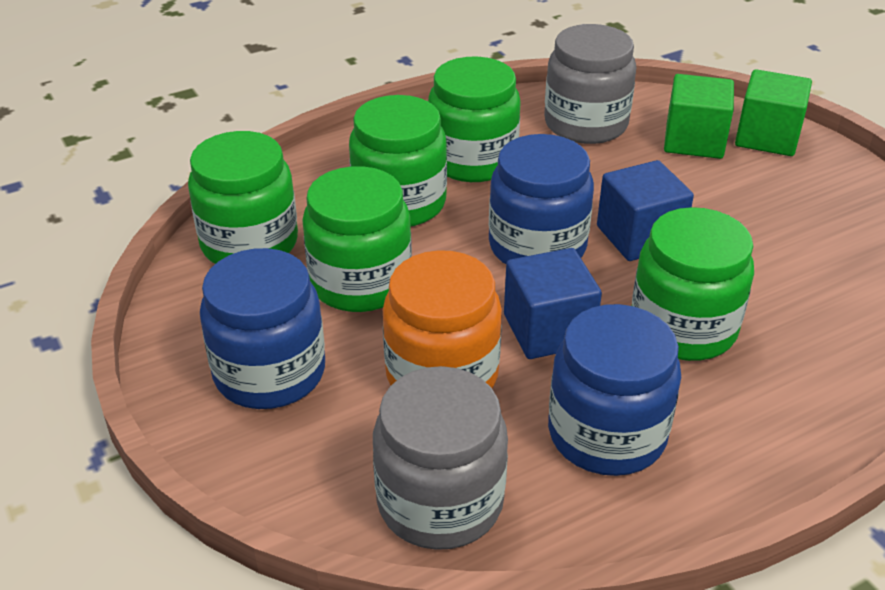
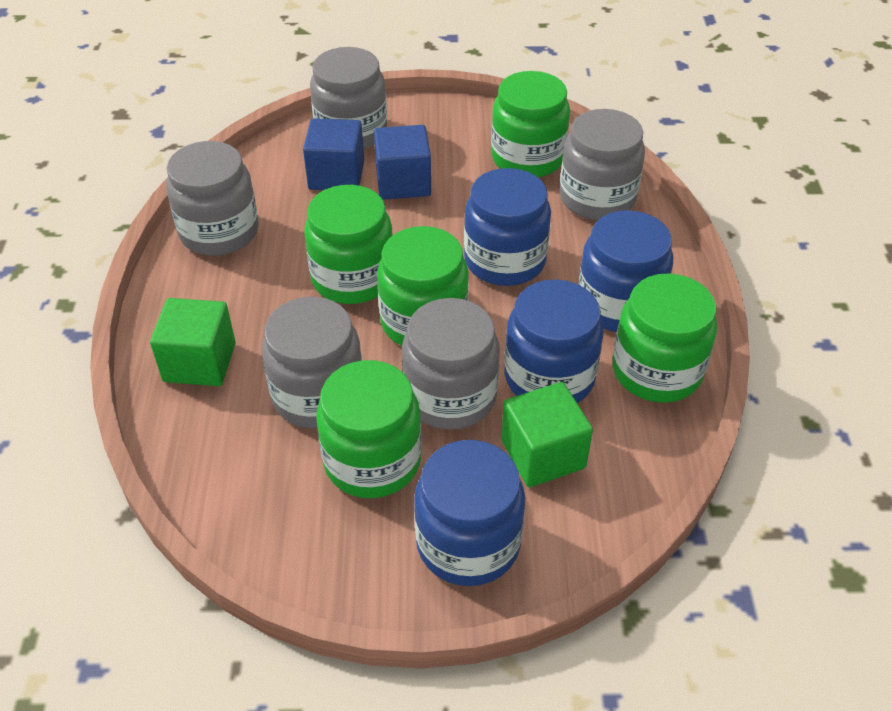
blue jar: 3 -> 4
grey jar: 2 -> 5
orange jar: 1 -> 0

